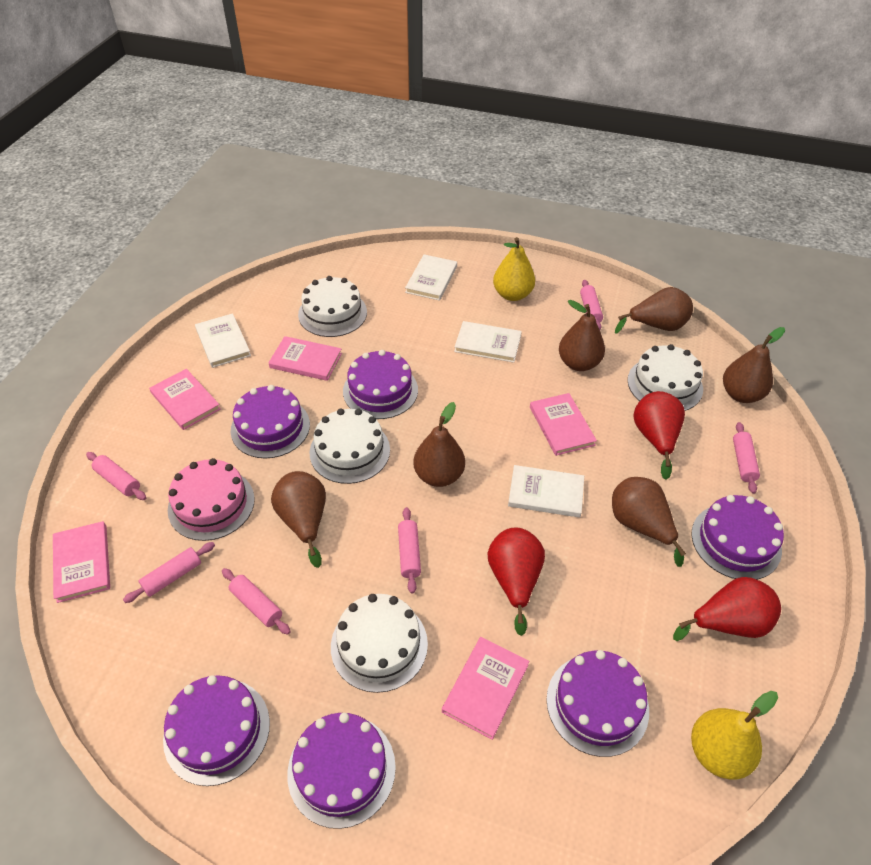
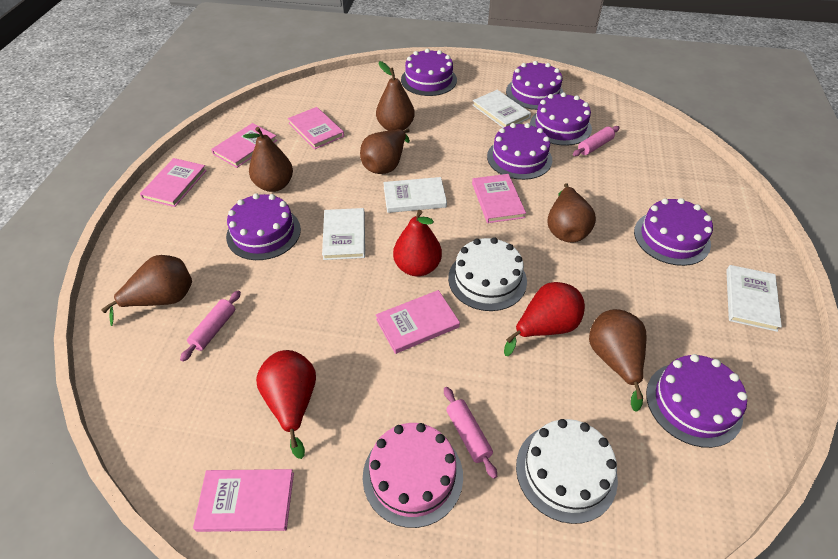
pink book: 5 -> 6
pink rolling pin: 6 -> 3
purple cake: 6 -> 7
white cake: 4 -> 2
yellow pear: 2 -> 0

